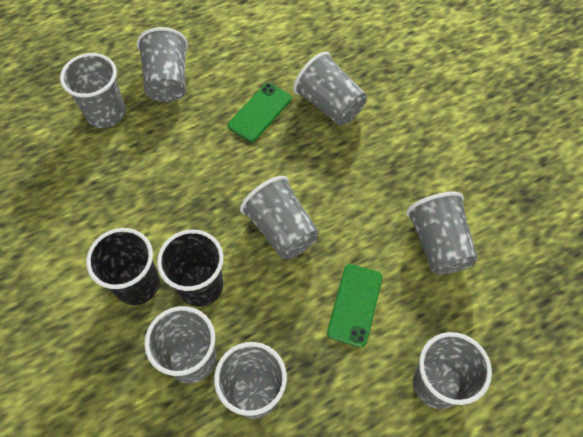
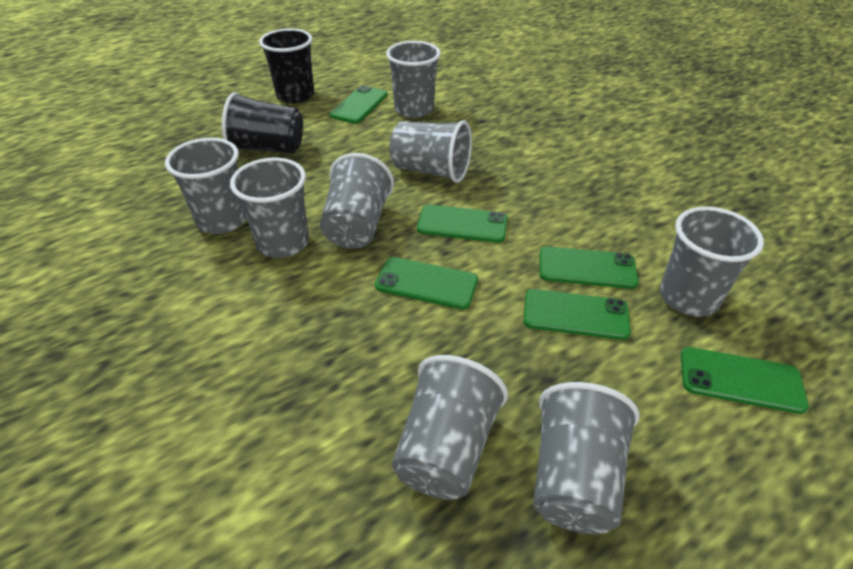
green phone: 2 -> 6

